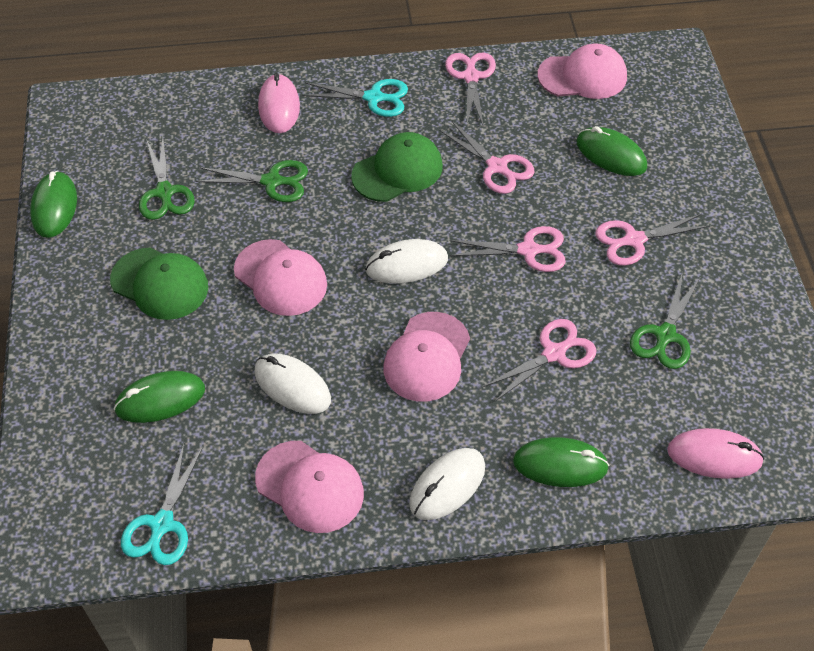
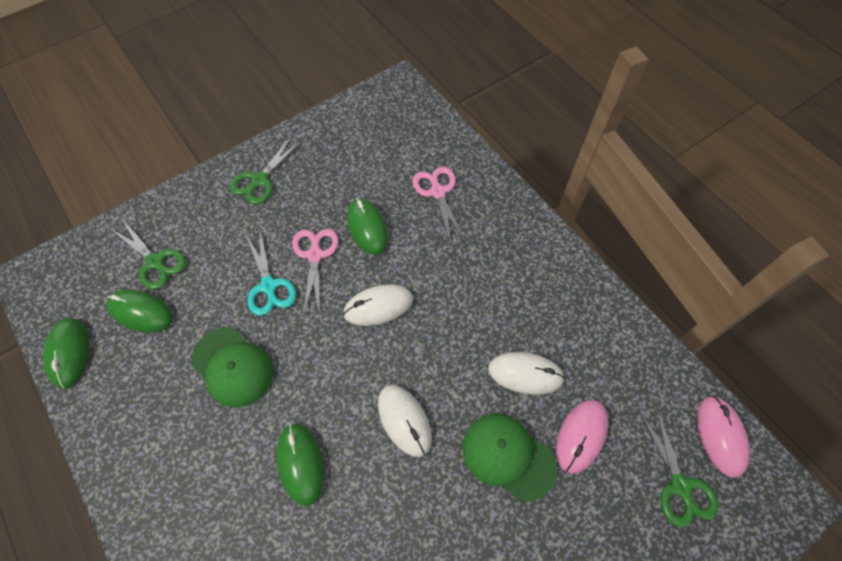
pink cap: 4 -> 0
pink scissors: 5 -> 2
turquoise scissors: 2 -> 1

